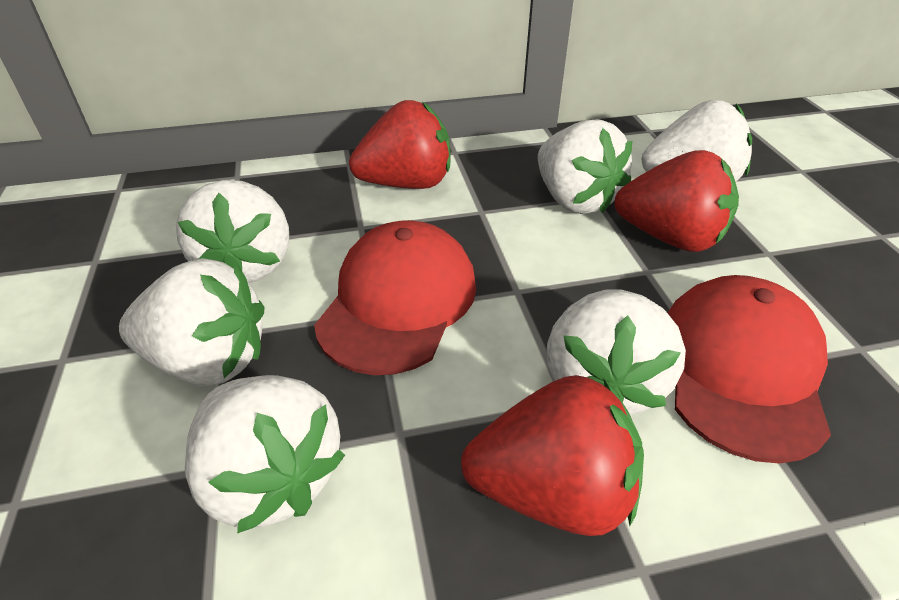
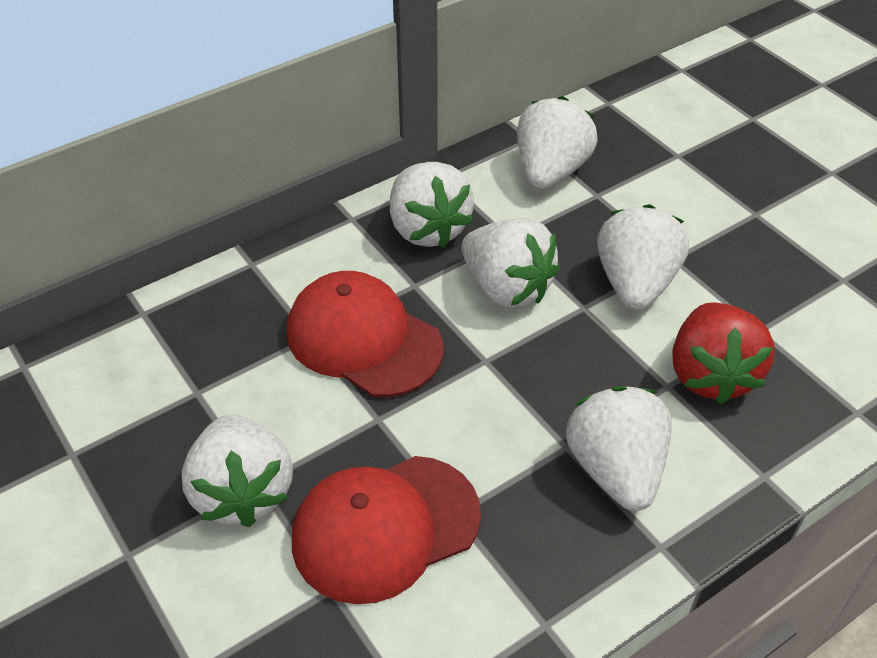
red strawberry: 3 -> 1

